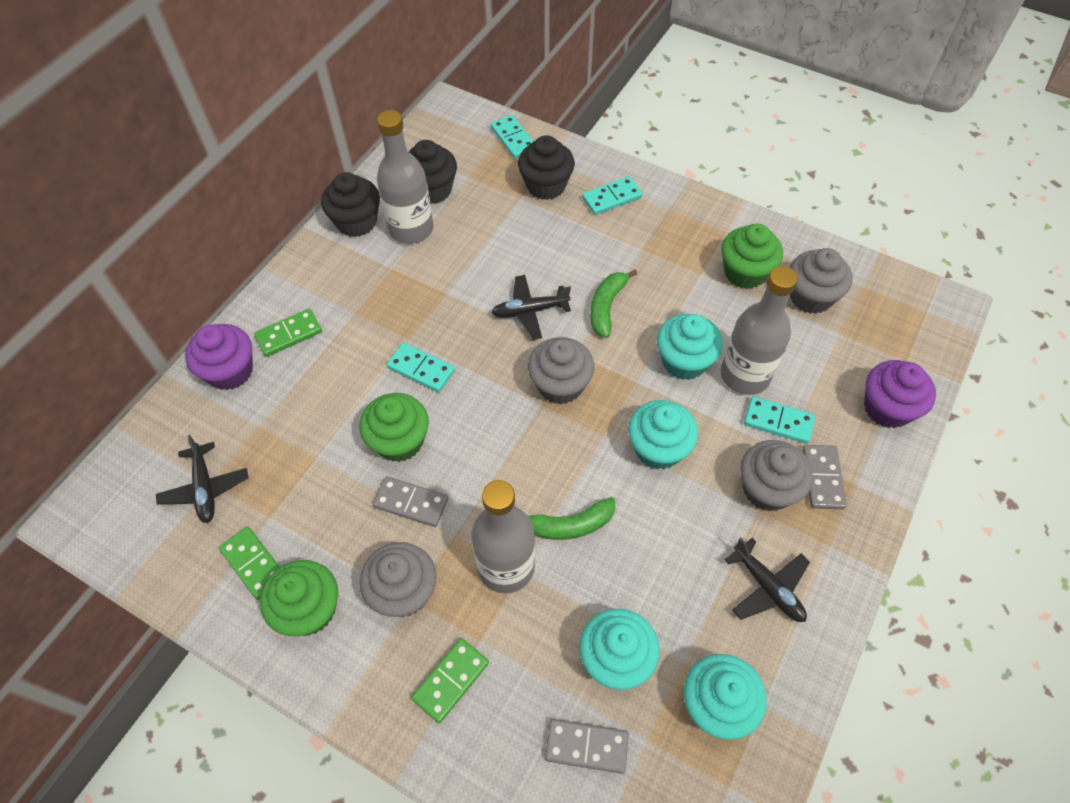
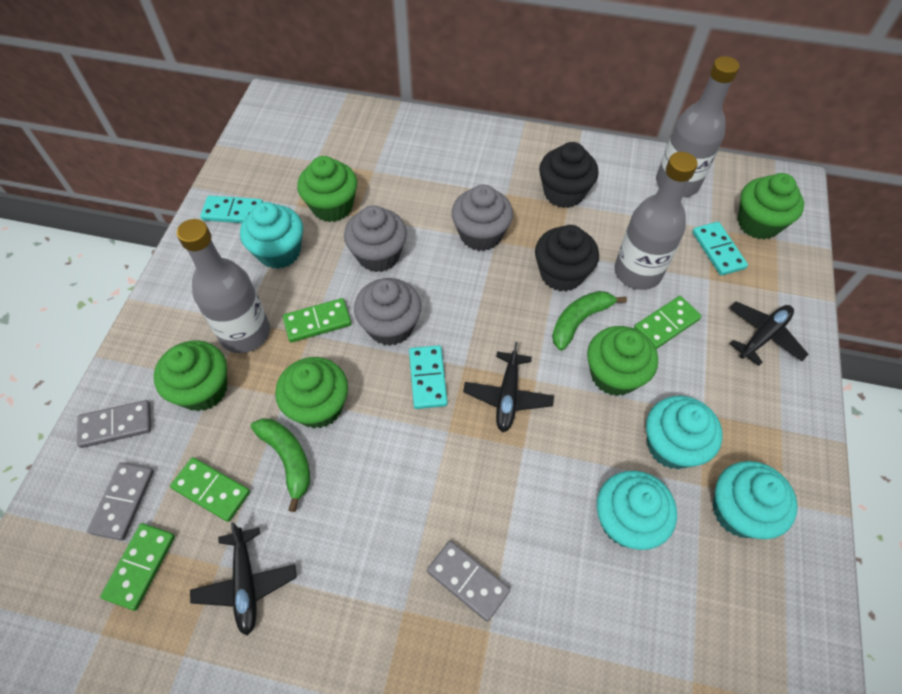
black cupcake: 3 -> 2
green cupcake: 3 -> 5
green domino: 3 -> 4
grey cupcake: 4 -> 3
purple cupcake: 2 -> 0
turquoise domino: 4 -> 3

